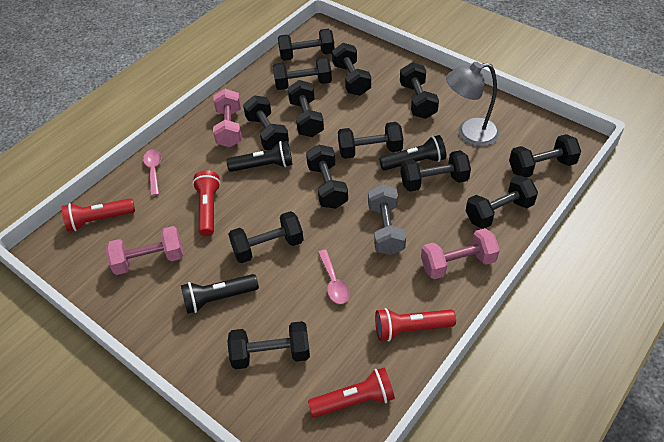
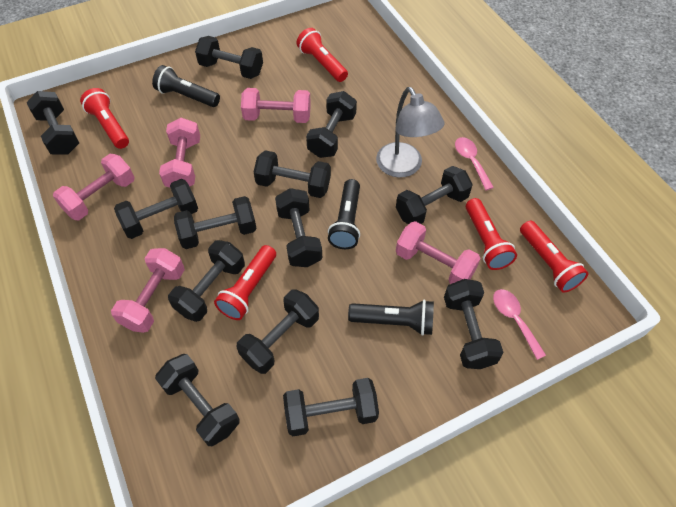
grey dumbbell: 1 -> 0
pink dumbbell: 3 -> 5
red flashlight: 4 -> 5

